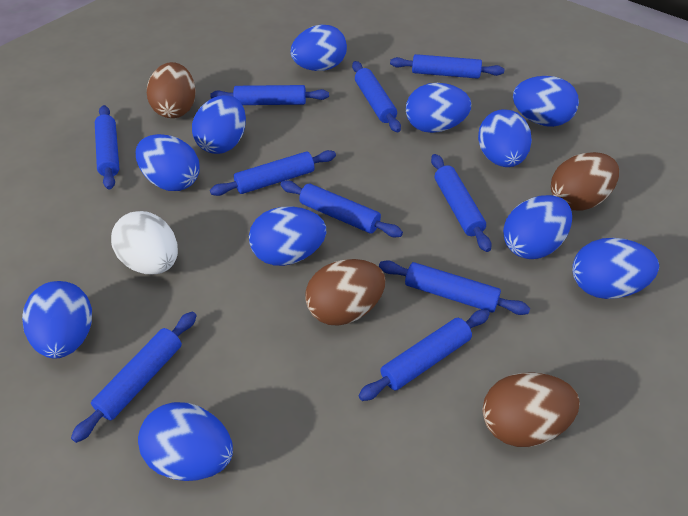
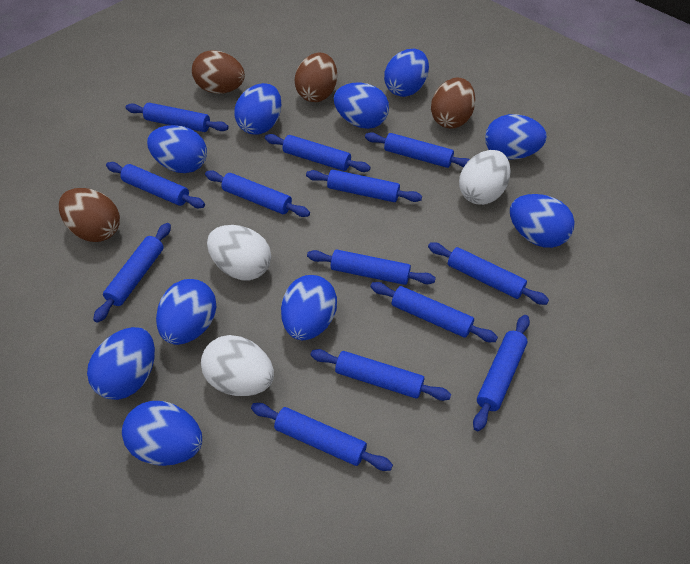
blue egg: 11 -> 10
blue rolling pin: 10 -> 13
white egg: 1 -> 3

